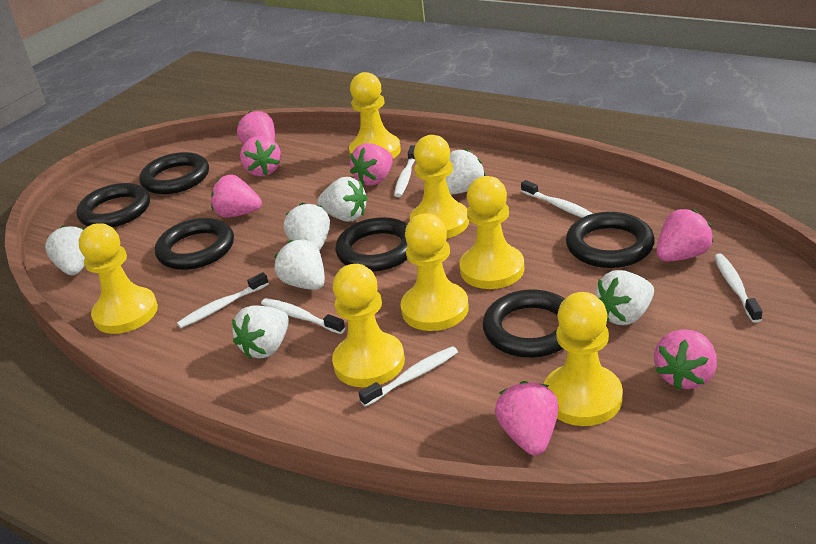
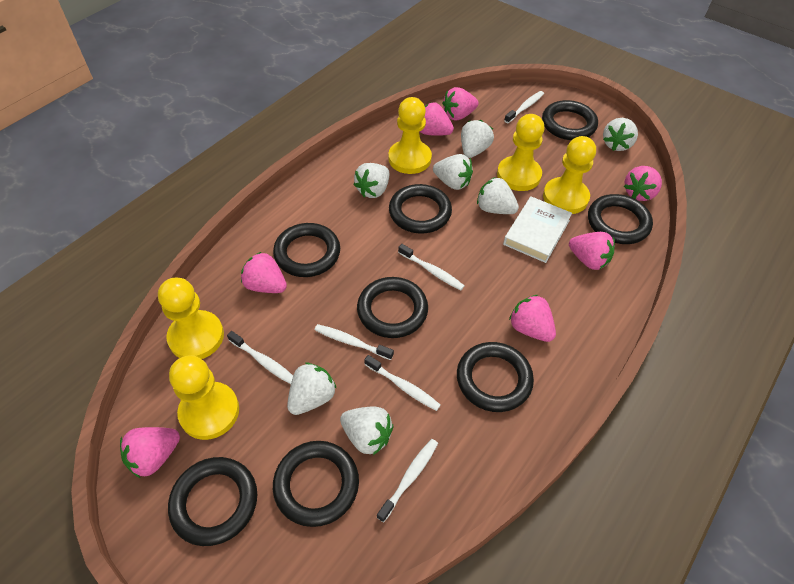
black ring: 6 -> 8
white book: 0 -> 1
yellow pawn: 7 -> 5

